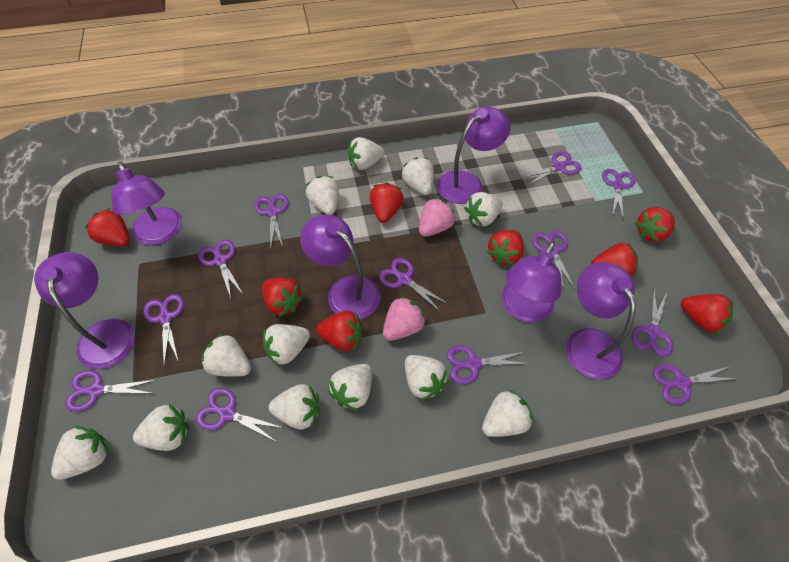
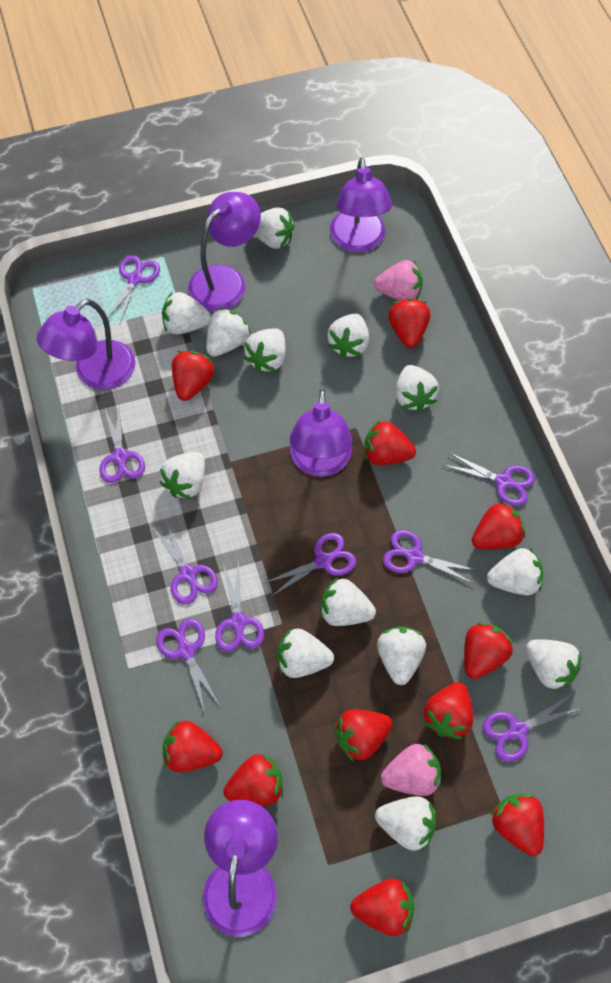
purple lamp: 6 -> 5
purple scissors: 12 -> 9
red strawberry: 8 -> 11
white strawberry: 12 -> 13

